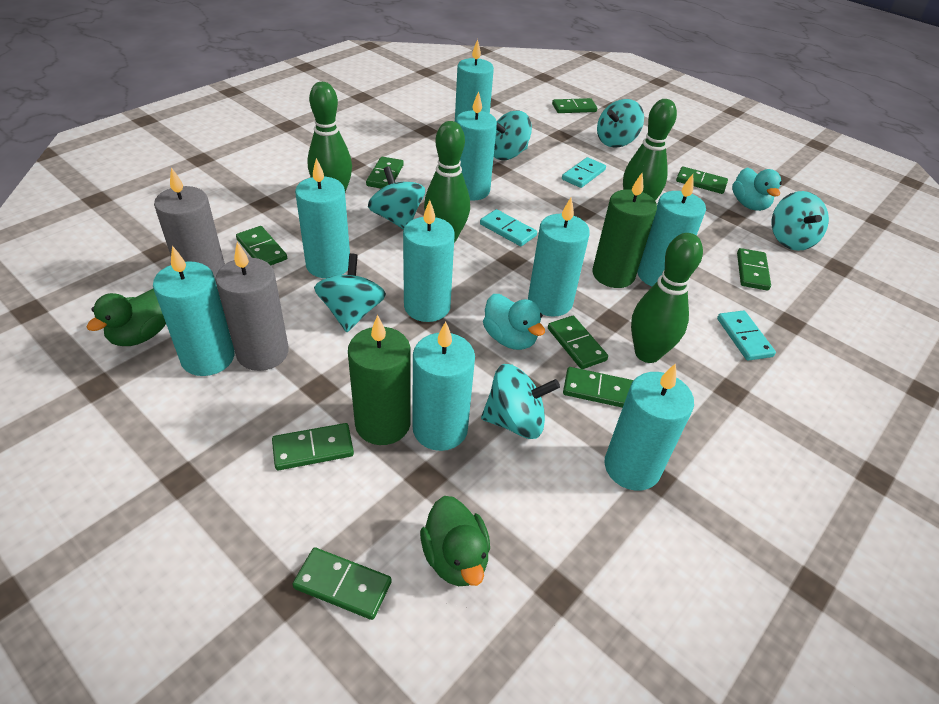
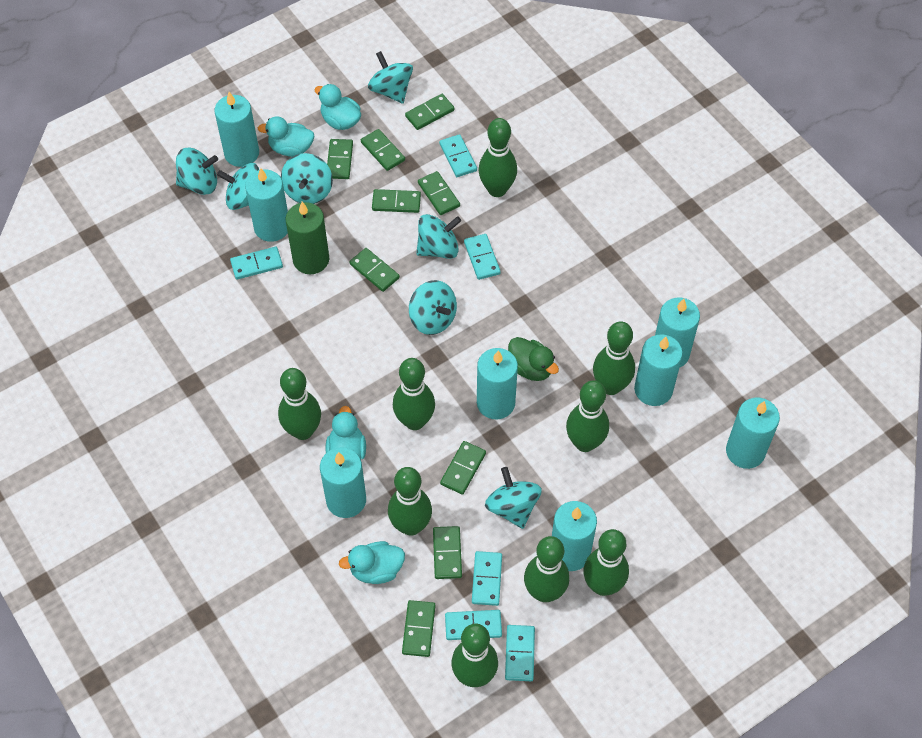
green bowling pin: 4 -> 9
green candle: 2 -> 1
green duck: 2 -> 1
grey candle: 2 -> 0
turquoise candle: 9 -> 8
turquoise domino: 3 -> 6
turquoise duck: 2 -> 4
turquoise spinning top: 6 -> 7

